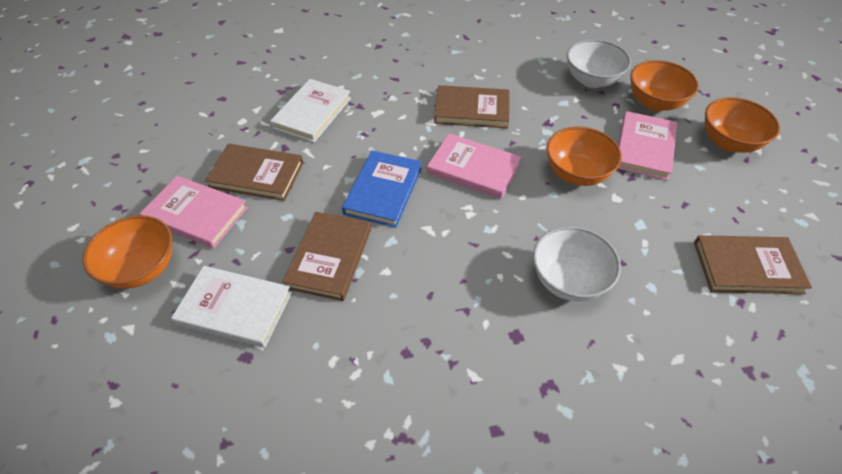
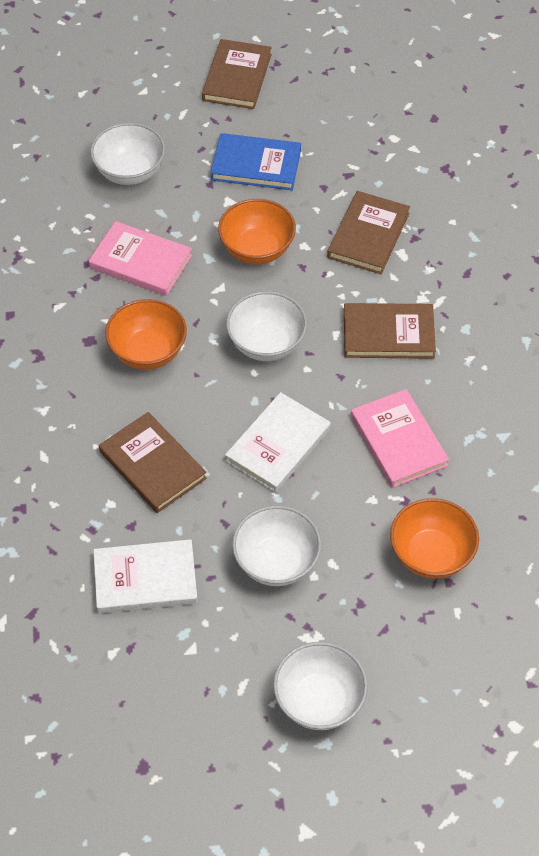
orange bowl: 4 -> 3
pink book: 3 -> 2
white bowl: 2 -> 4

